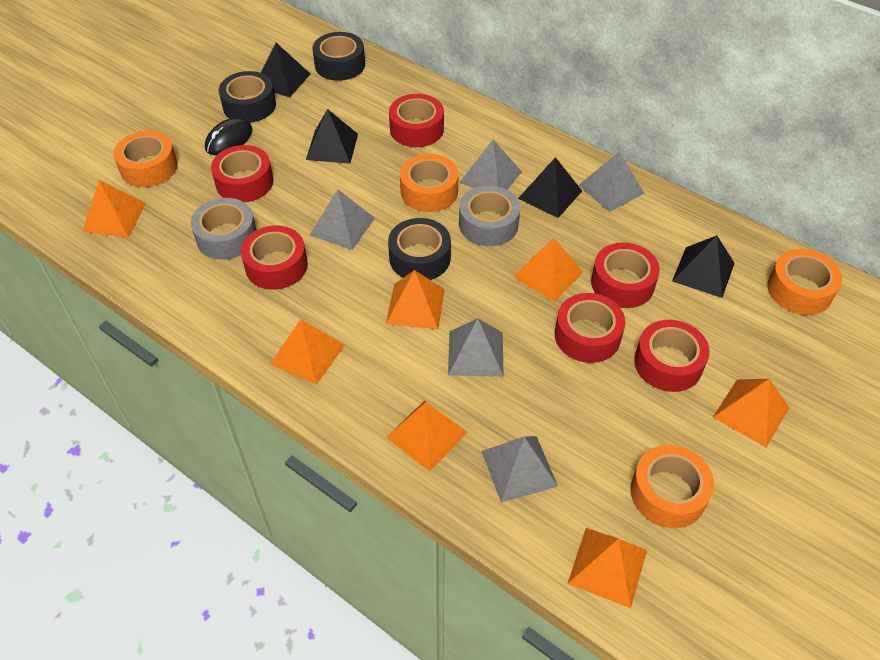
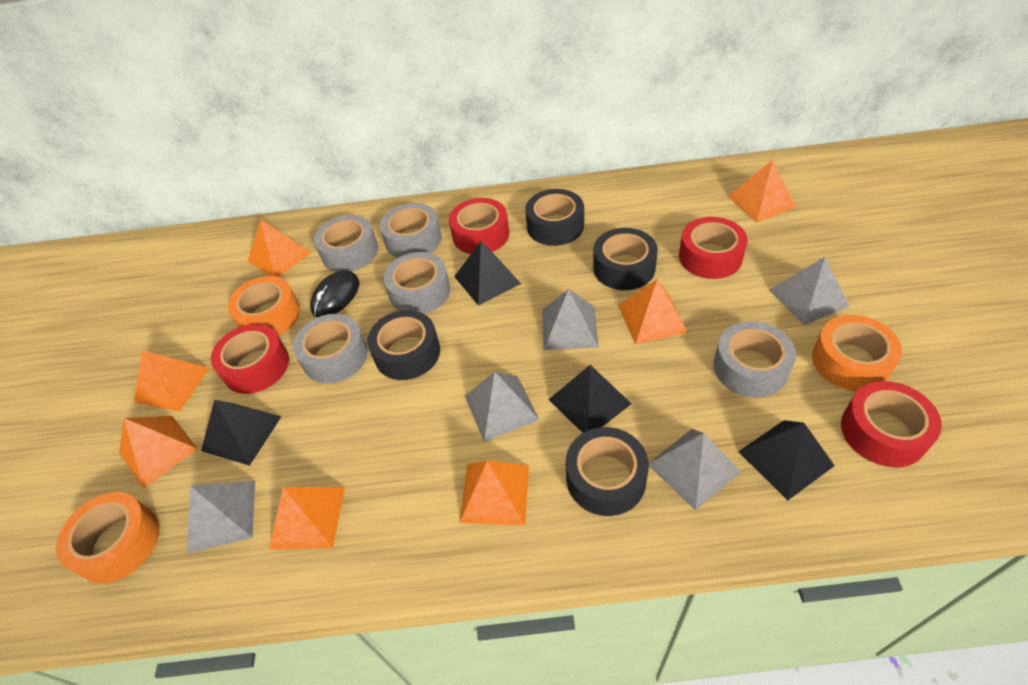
black tape: 3 -> 4
grey tape: 2 -> 5
orange tape: 4 -> 3
red tape: 6 -> 4

